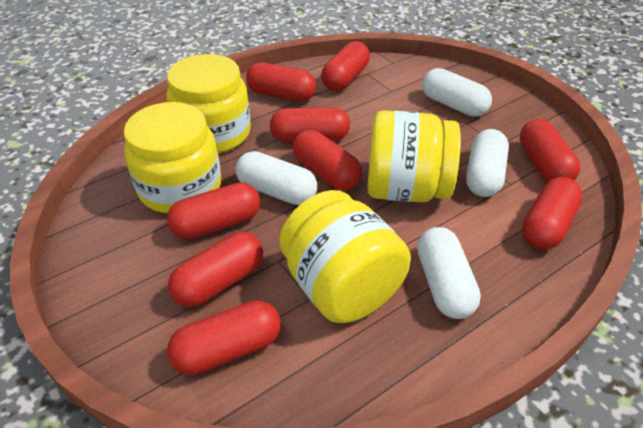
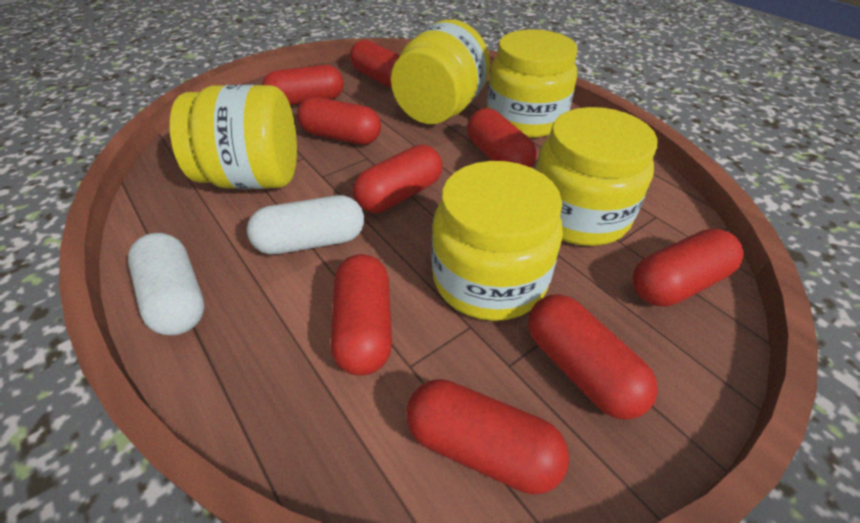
white capsule: 4 -> 2
yellow jar: 4 -> 5

